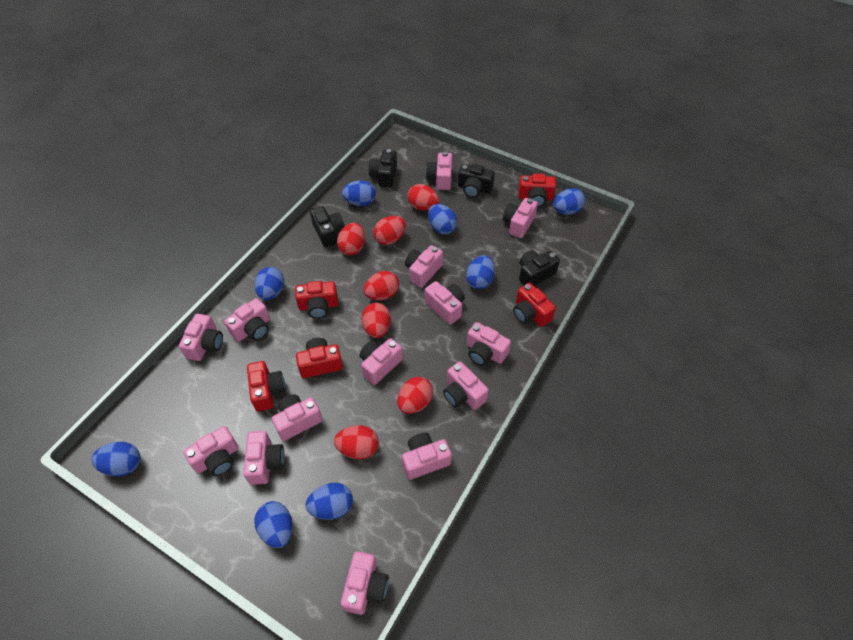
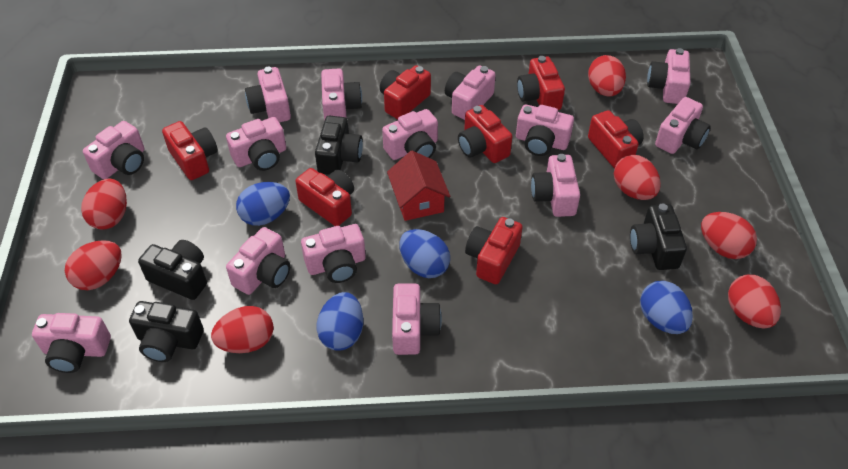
blue egg: 8 -> 4
red camera: 5 -> 7
red house: 0 -> 1

